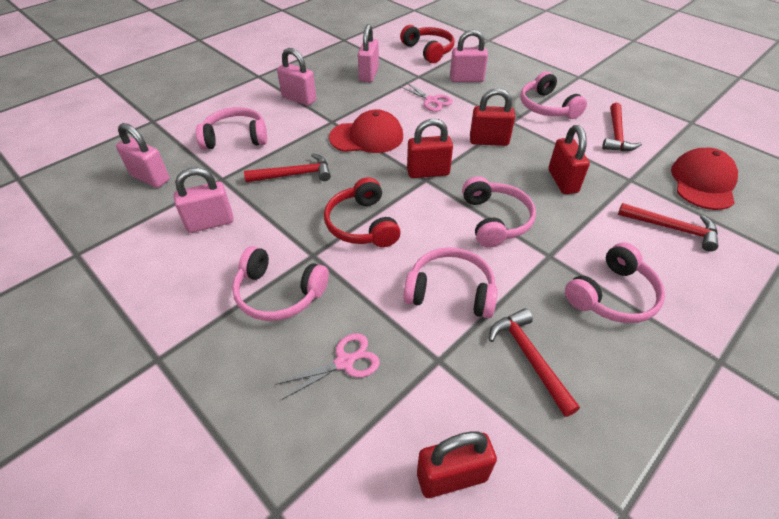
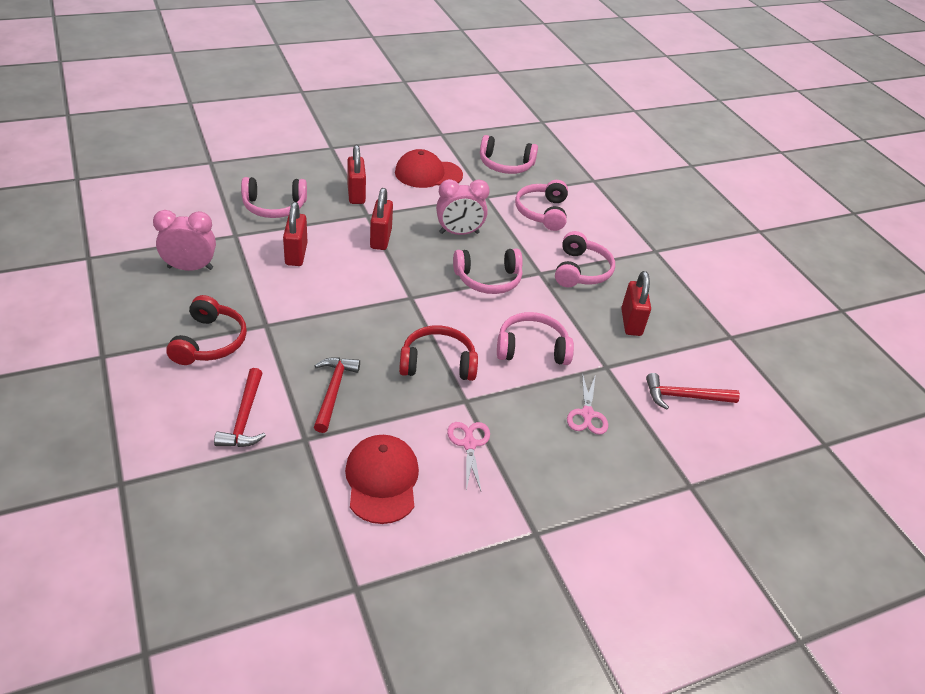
pink clock: 0 -> 2
pink padlock: 5 -> 0
red hammer: 4 -> 3

